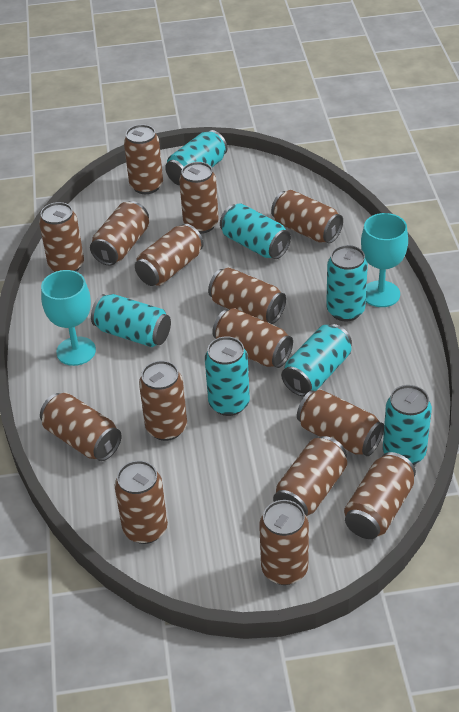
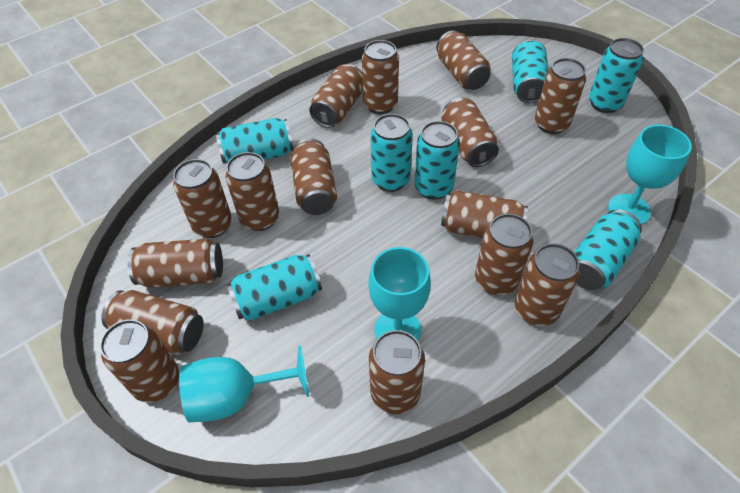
turquoise goblet: 2 -> 3

